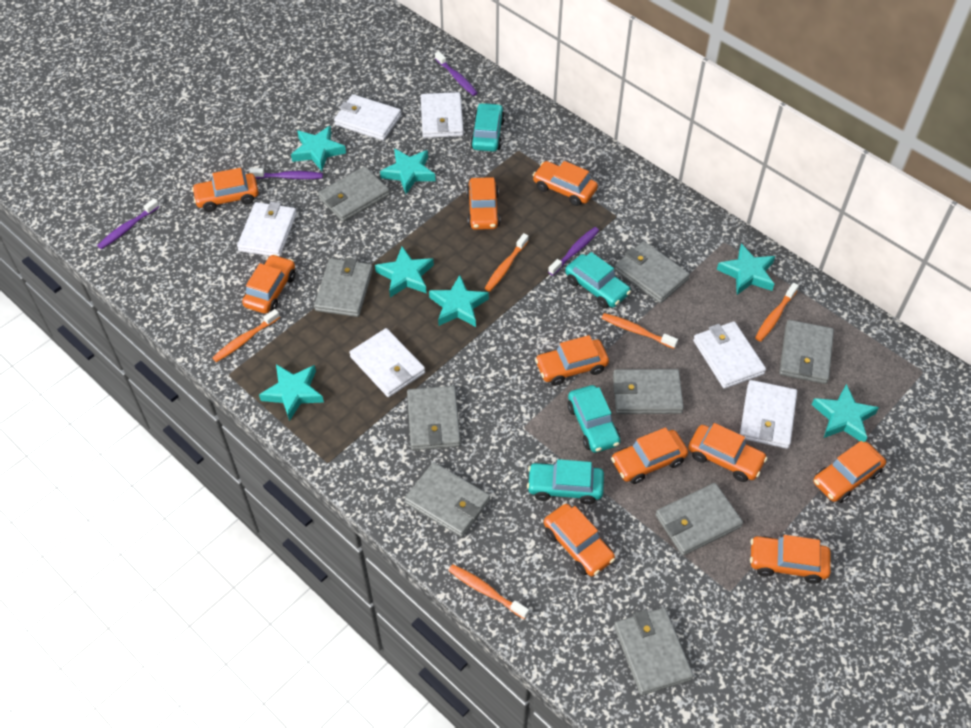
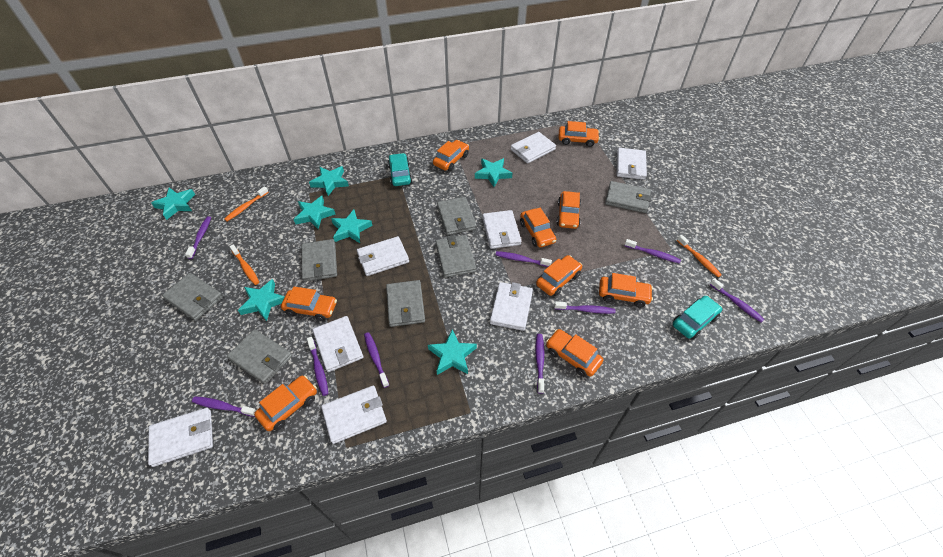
grey wallet: 9 -> 7
orange car: 10 -> 9
orange toothbrush: 5 -> 3
purple toothbrush: 4 -> 9
turquoise car: 4 -> 2
white wallet: 6 -> 8

